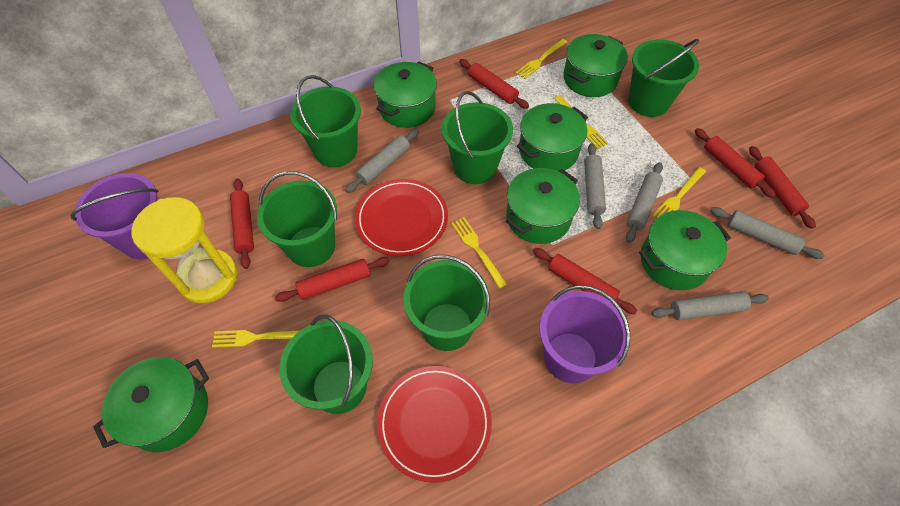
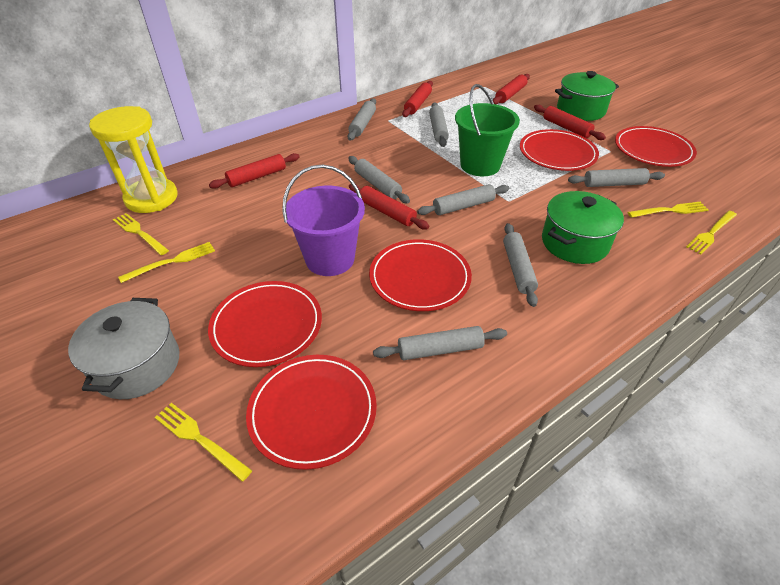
green bucket: 6 -> 1
green pot: 6 -> 2
grey pot: 0 -> 1
grey rolling pin: 5 -> 7
purple bucket: 2 -> 1
red plate: 2 -> 5
red rolling pin: 6 -> 5

